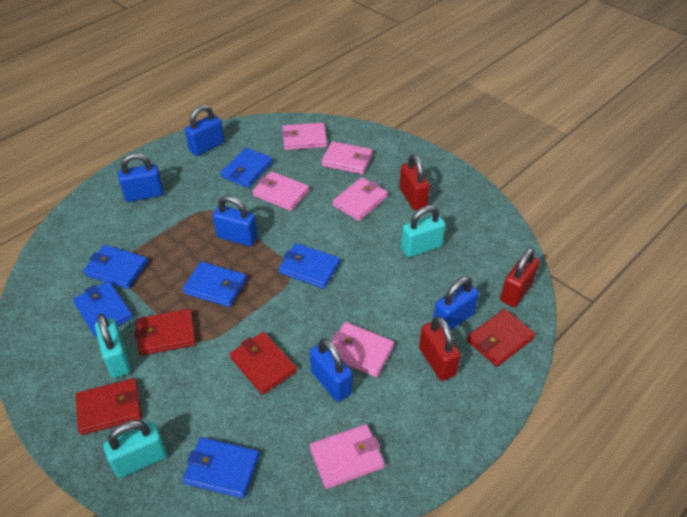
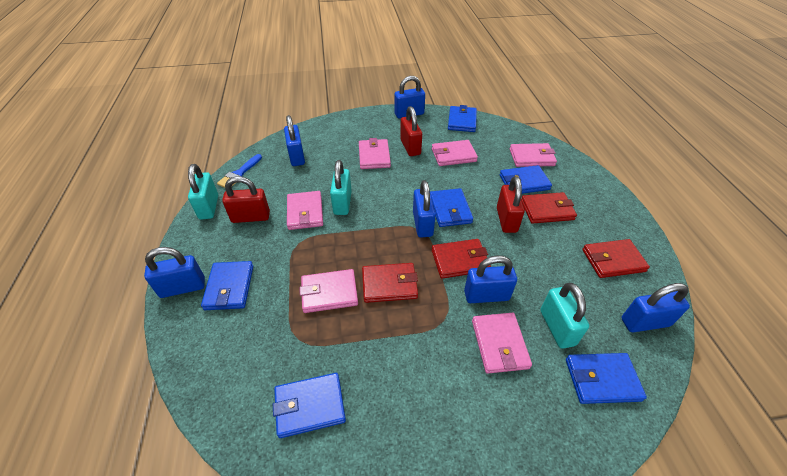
blue brush: 0 -> 1
blue padlock: 5 -> 6

